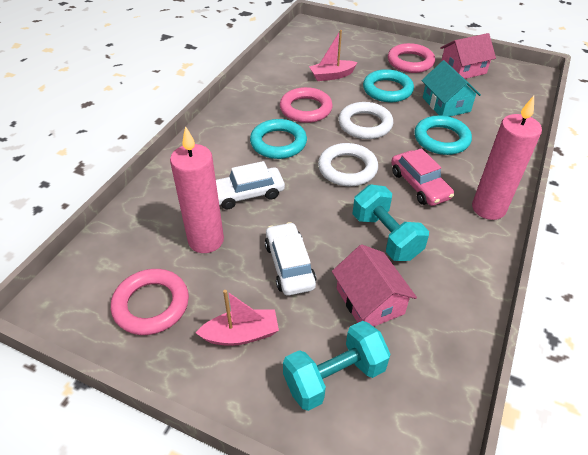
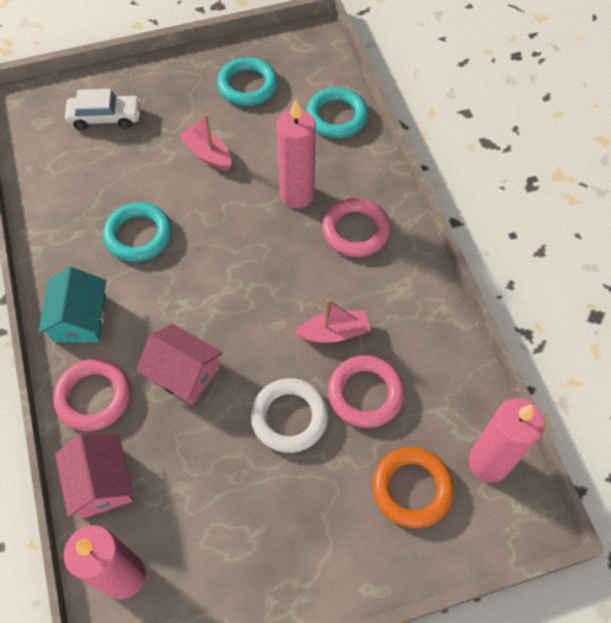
orange ring: 0 -> 1
pink candle: 2 -> 3
pink car: 1 -> 0
turquoise dumbbell: 2 -> 0
white car: 2 -> 1
white ring: 2 -> 1

